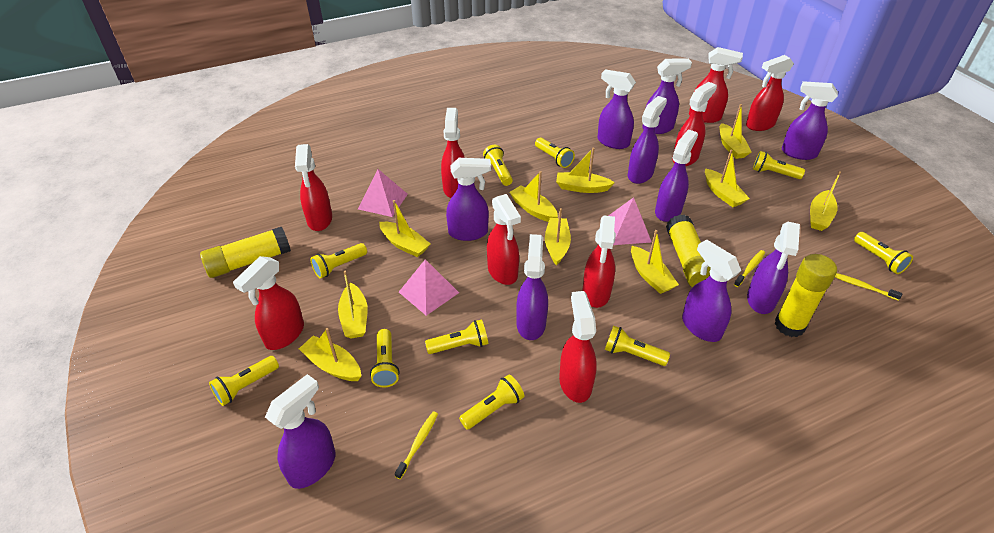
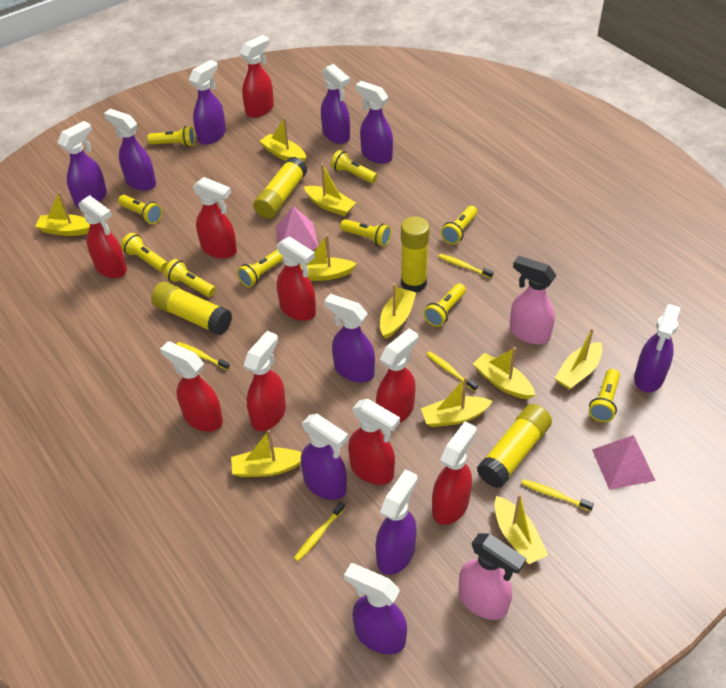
pink pyramid: 3 -> 2
pink spray bottle: 0 -> 2
yellow glue stick: 3 -> 4
yellow toothbrush: 3 -> 5

